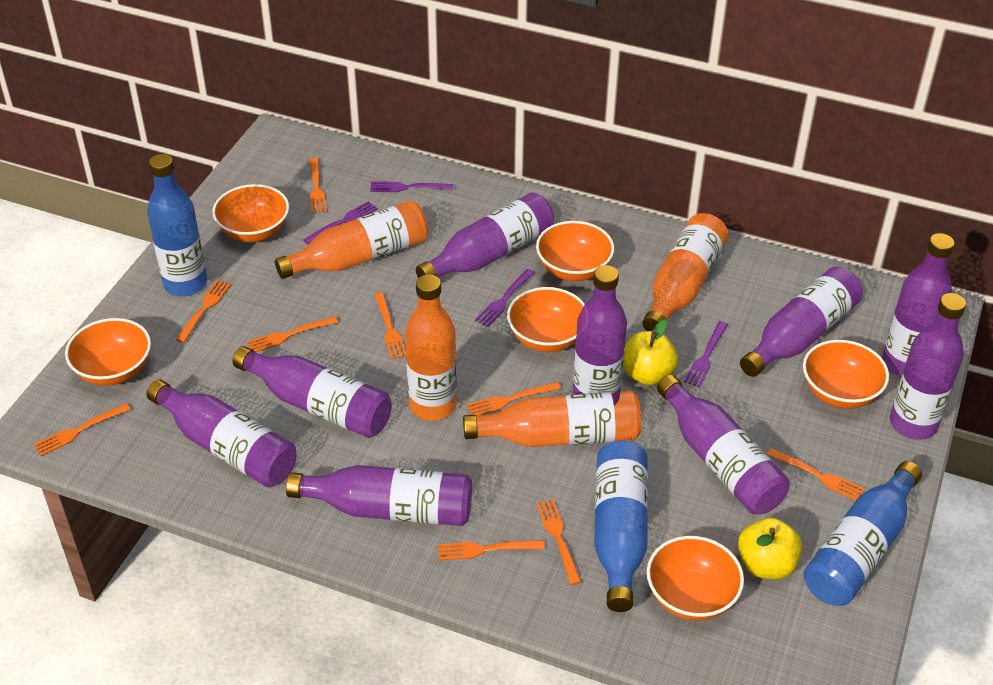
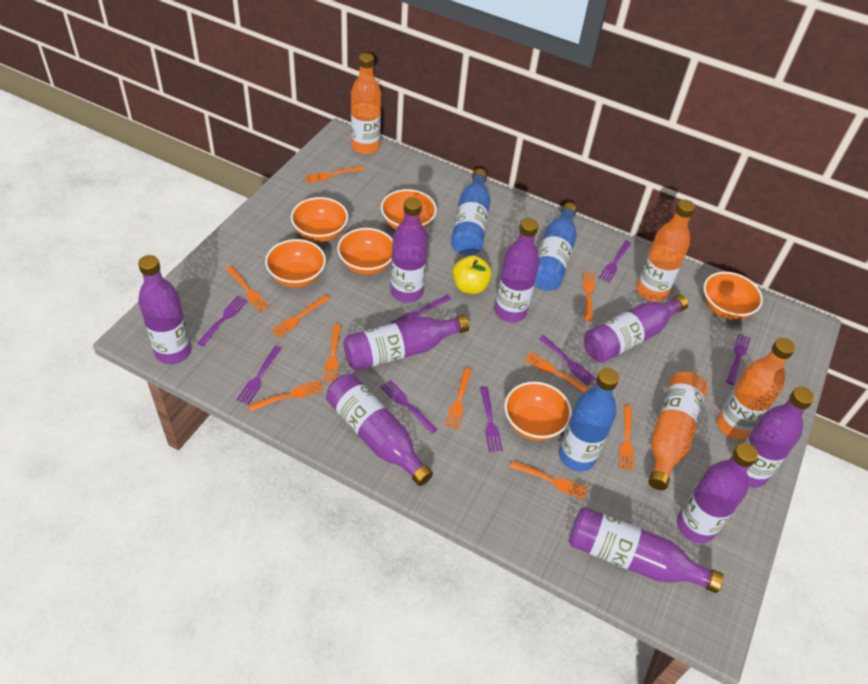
orange fork: 9 -> 10
purple fork: 4 -> 8
yellow apple: 2 -> 1

